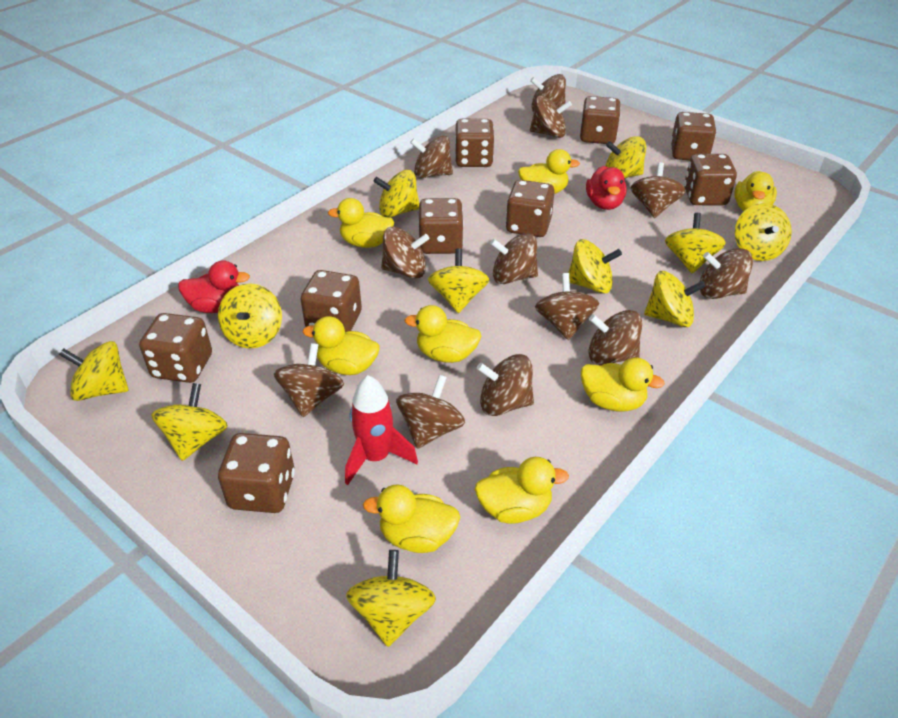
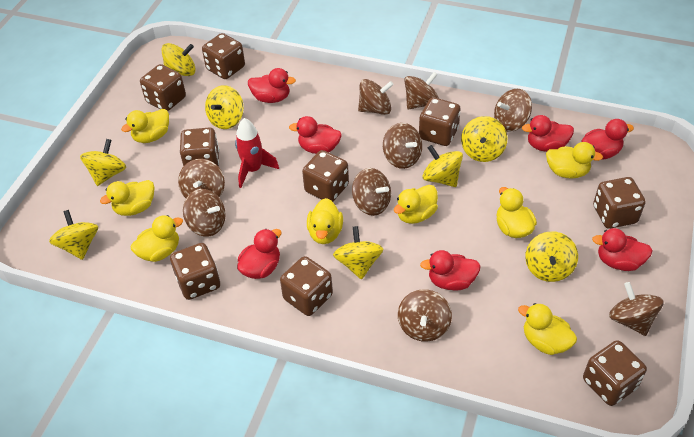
brown spinning top: 12 -> 9
red duck: 2 -> 7
yellow spinning top: 11 -> 8

